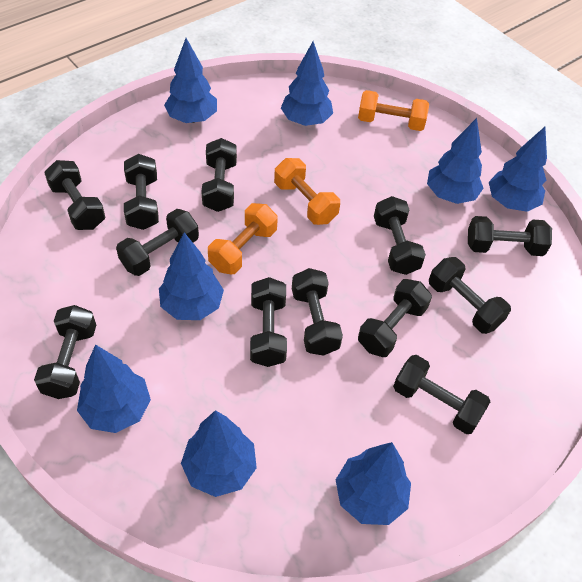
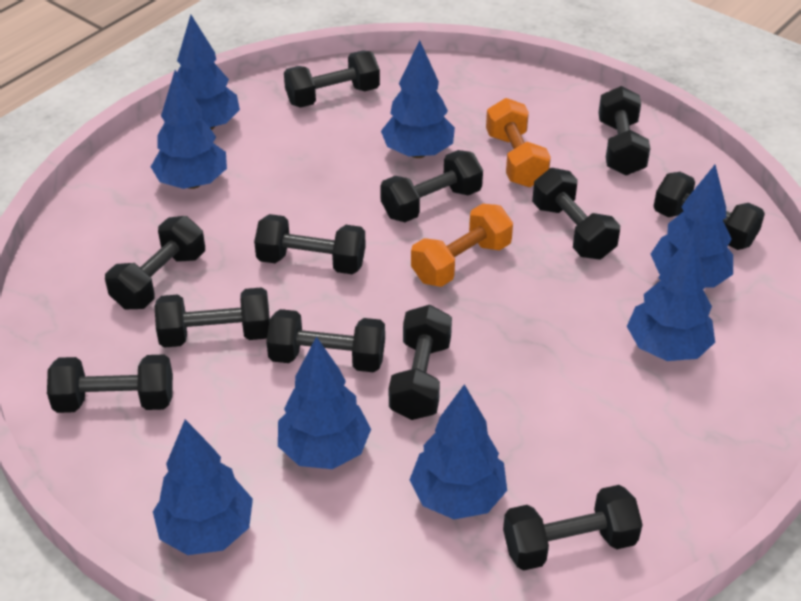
orange dumbbell: 3 -> 2

